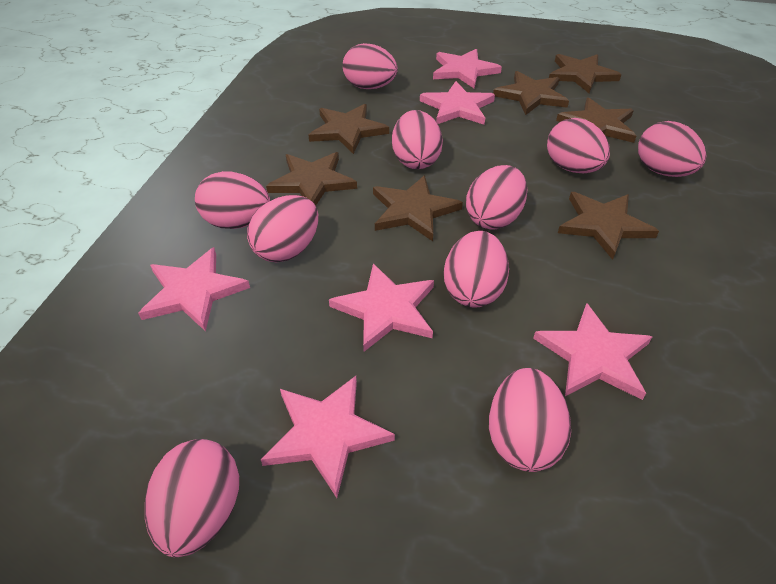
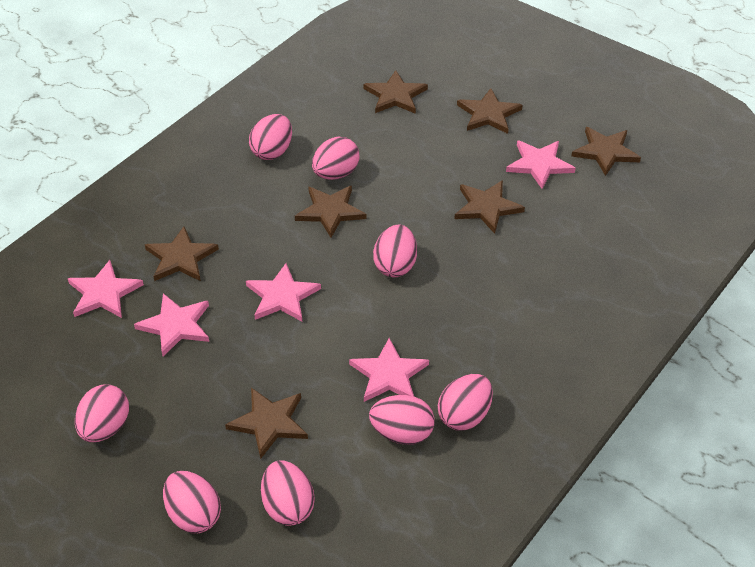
pink egg: 10 -> 8
pink star: 6 -> 5

